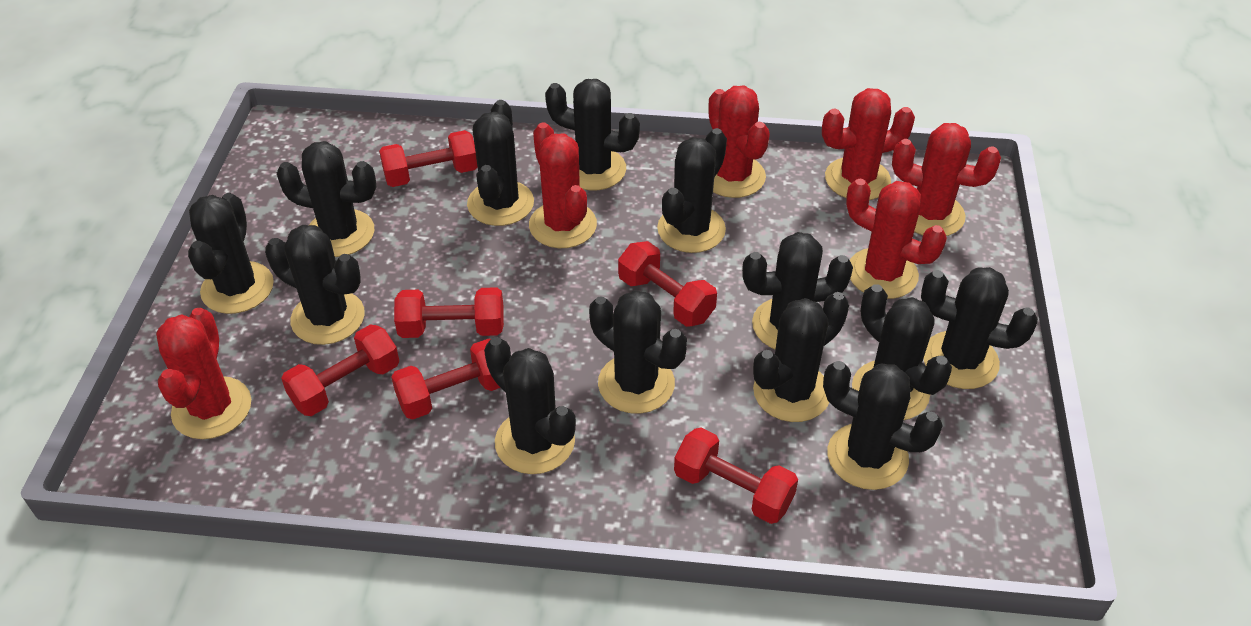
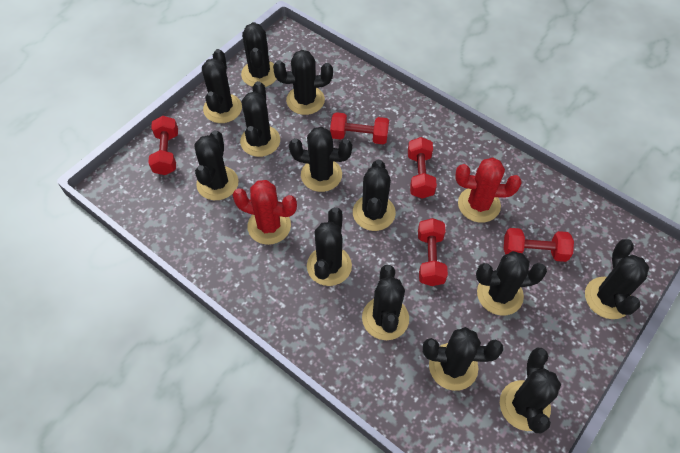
red cactus: 6 -> 2
red dumbbell: 6 -> 5

